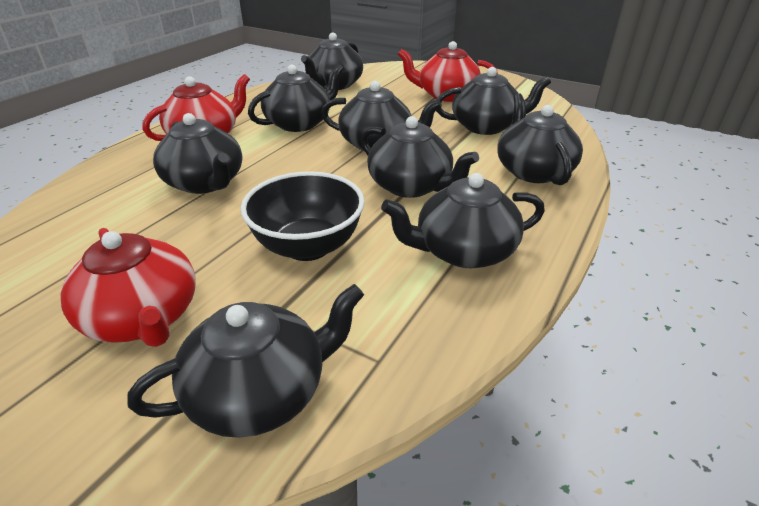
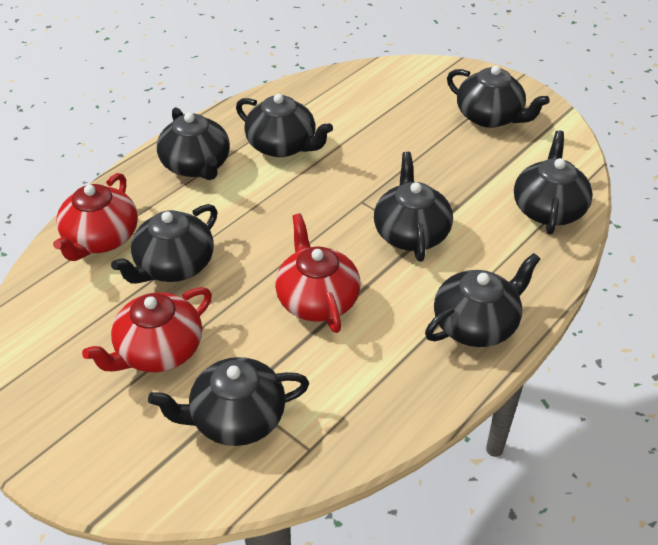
black bowl: 1 -> 0
black teapot: 9 -> 8

